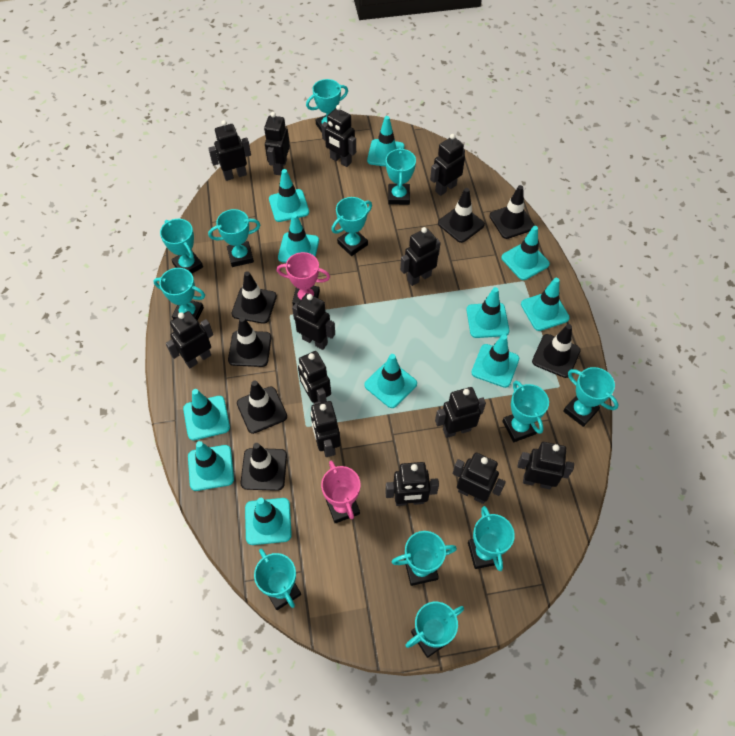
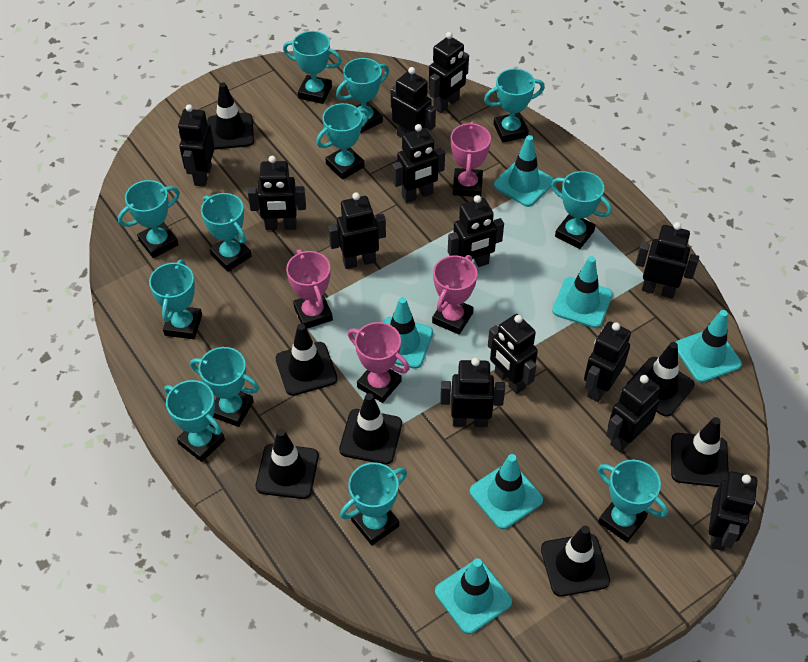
pink trophy: 2 -> 4
turquoise traffic cone: 11 -> 6

